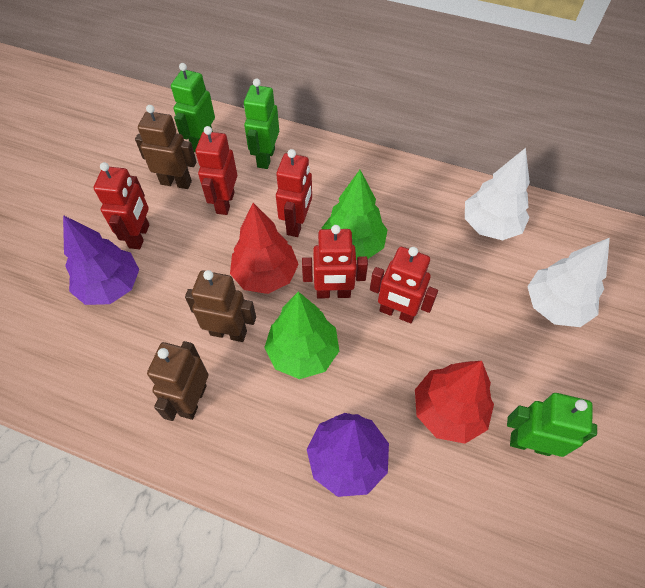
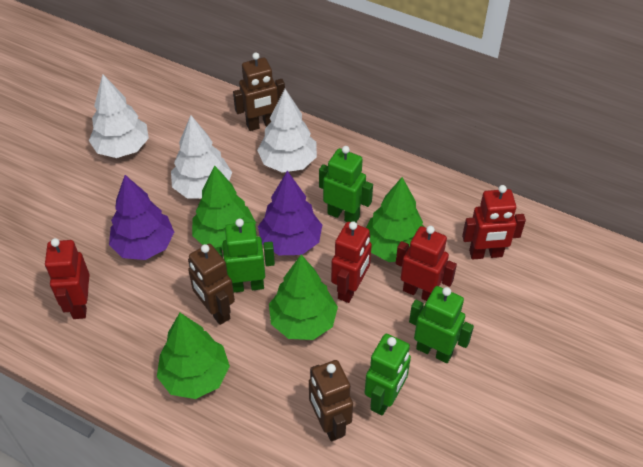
green robot: 3 -> 4
green tree: 2 -> 4
red robot: 5 -> 4
red tree: 2 -> 0
white tree: 2 -> 3

